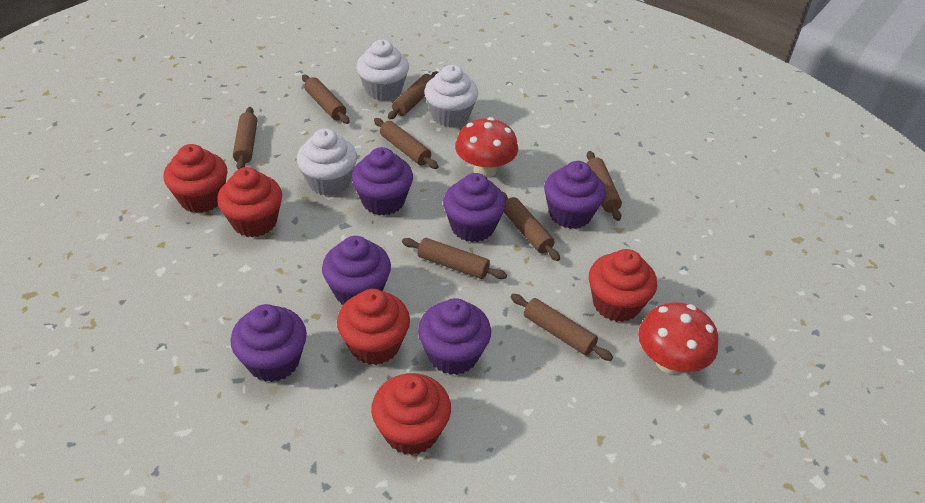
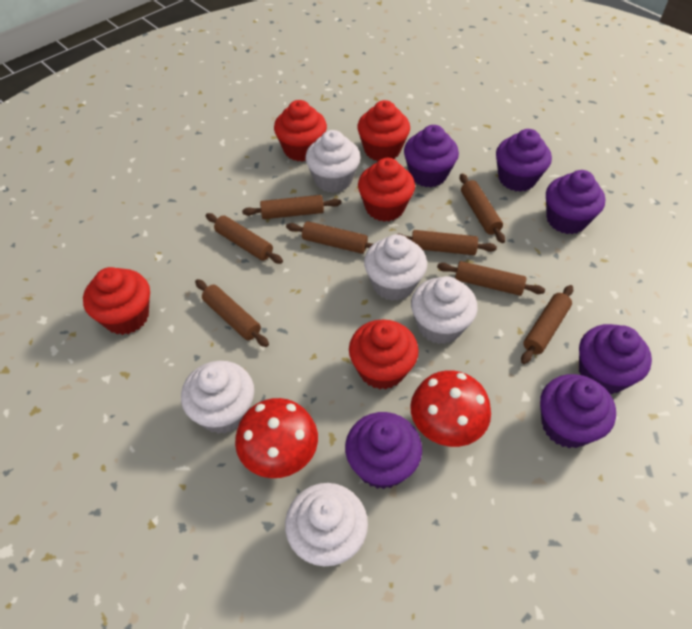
white cupcake: 3 -> 5

